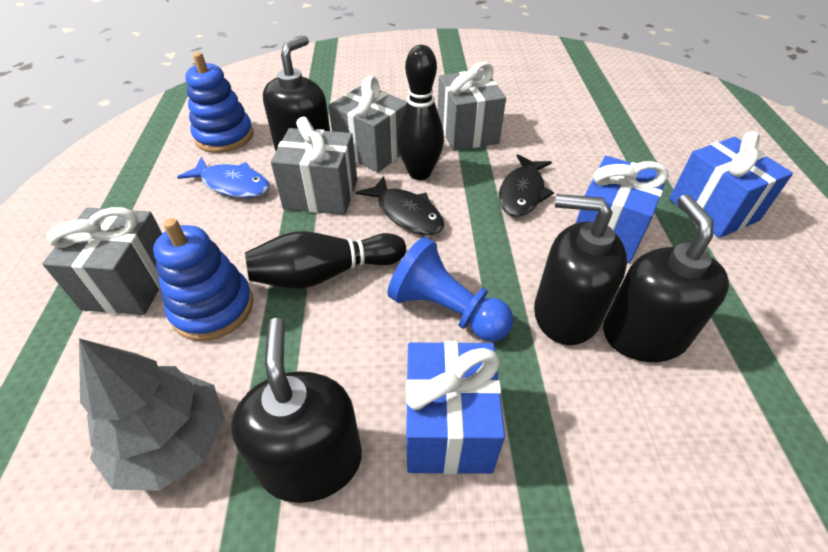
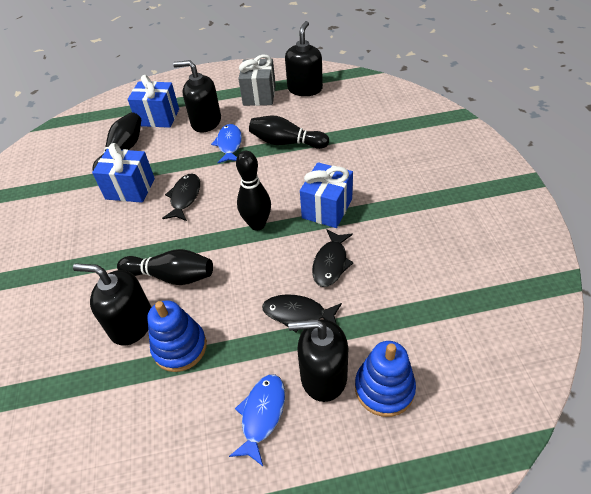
black bowling pin: 2 -> 4
black fish: 2 -> 3
blue fish: 1 -> 2
blue pawn: 1 -> 0
grey gift: 4 -> 1
grey tree: 1 -> 0

